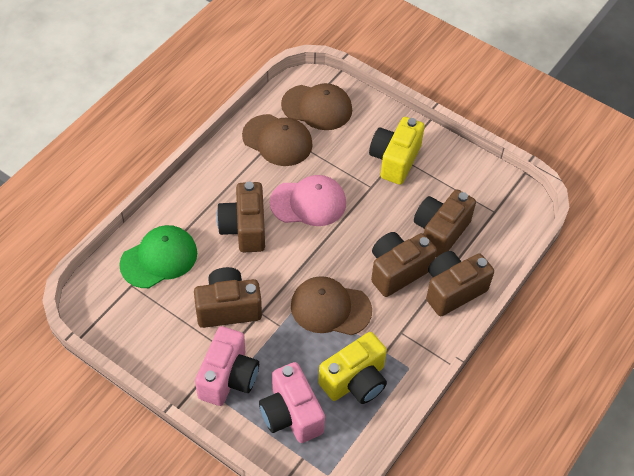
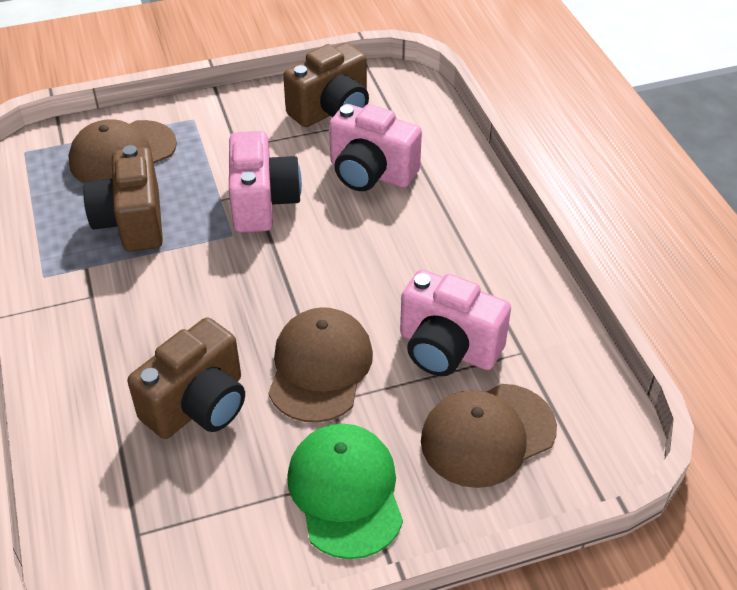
brown camera: 5 -> 3
pink camera: 2 -> 3
pink cap: 1 -> 0
yellow camera: 2 -> 0

